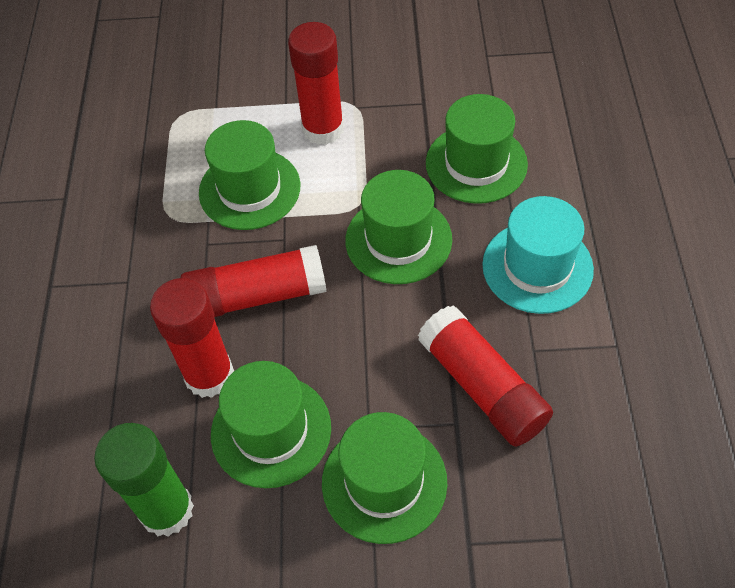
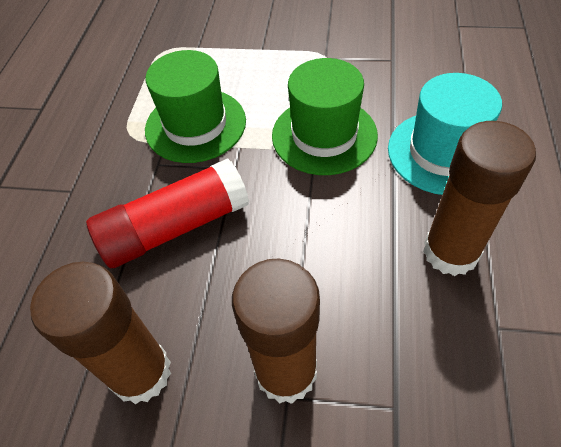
brown glue stick: 0 -> 3
green glue stick: 1 -> 0
green hat: 5 -> 2
red glue stick: 4 -> 1

